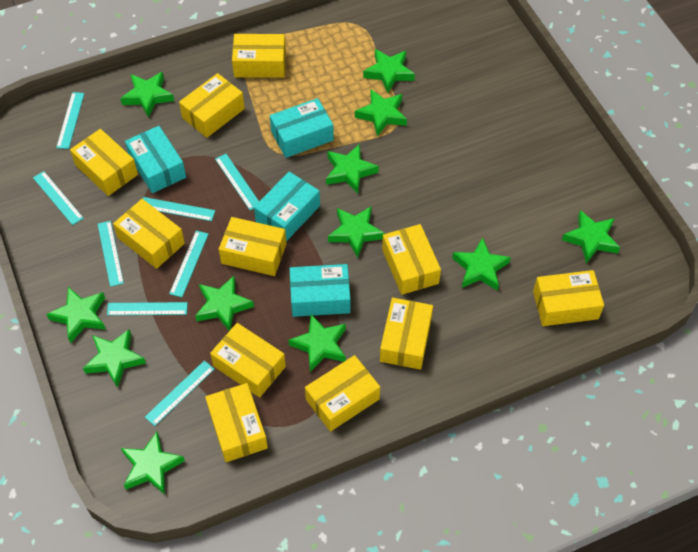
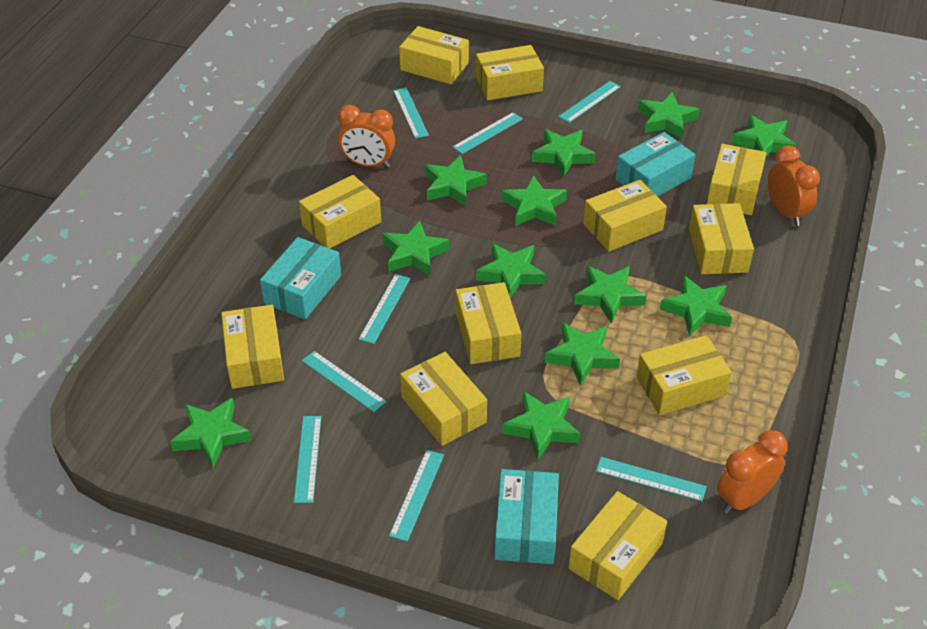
orange clock: 0 -> 3
turquoise box: 4 -> 3

